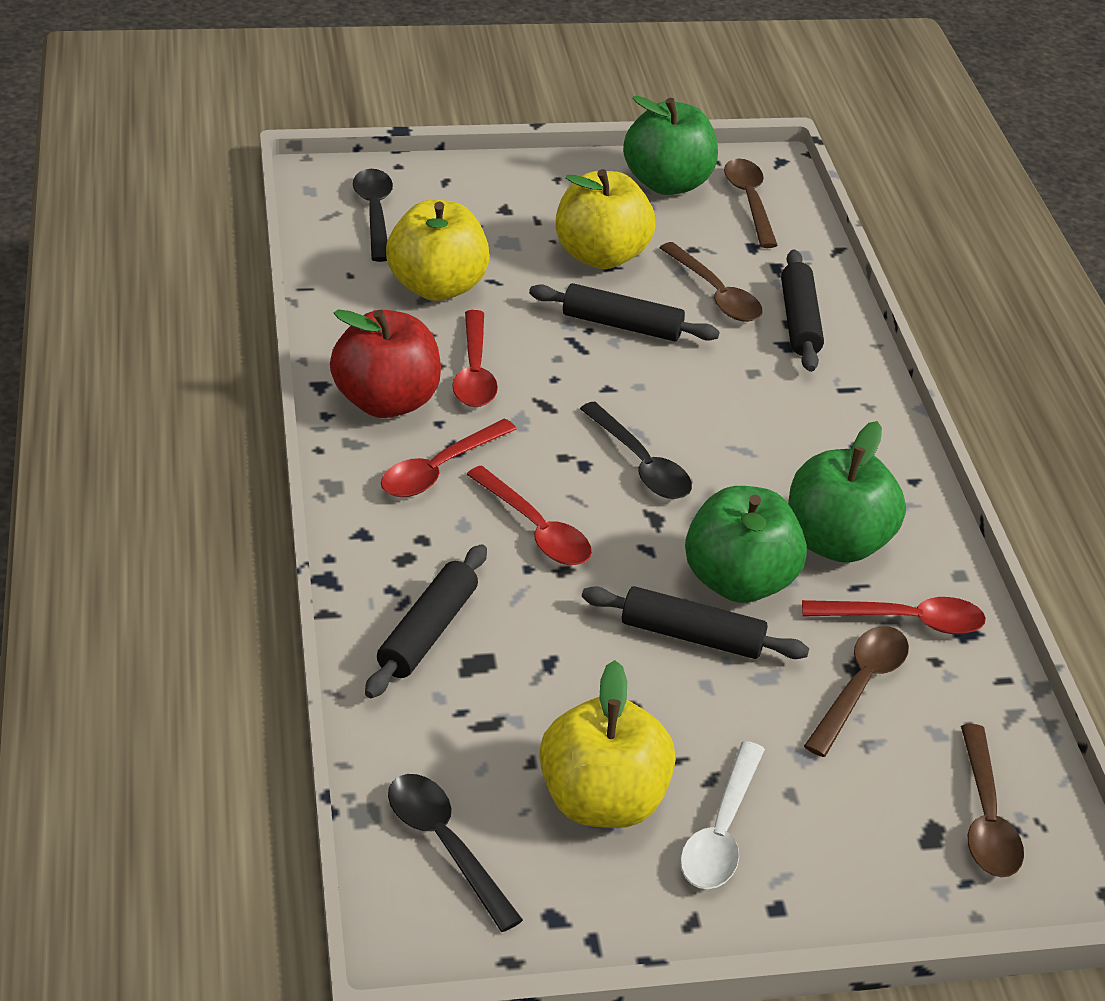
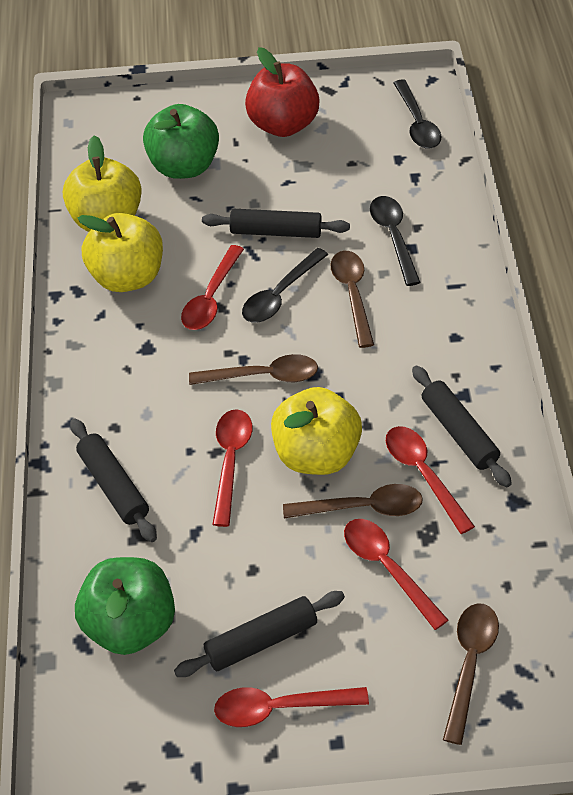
green apple: 3 -> 2
red spoon: 4 -> 5
white spoon: 1 -> 0

